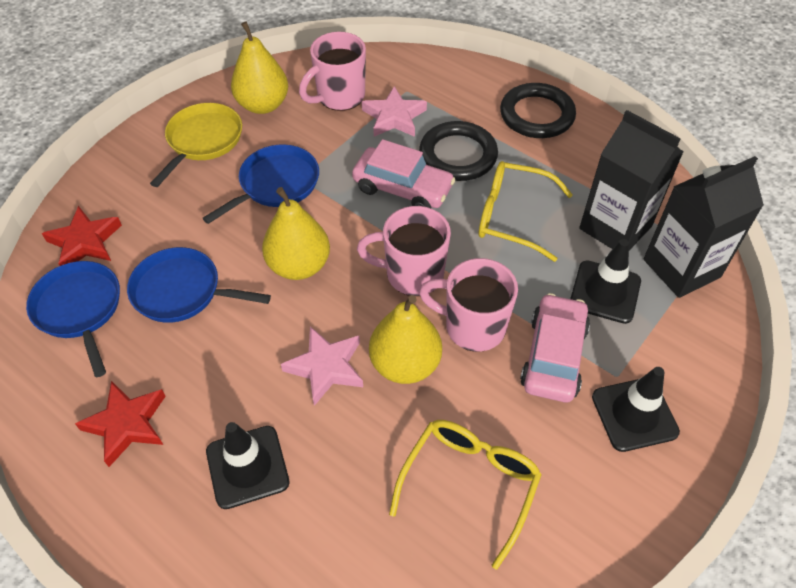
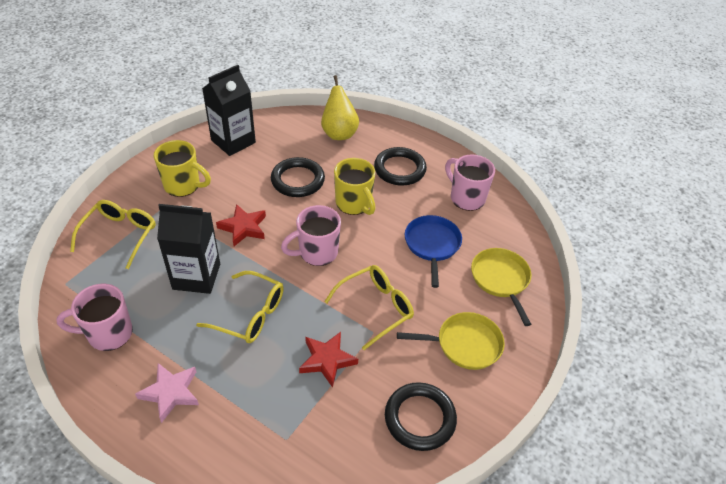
black ring: 2 -> 3
black traffic cone: 3 -> 0
blue pan: 3 -> 1
pink car: 2 -> 0
pink star: 2 -> 1
yellow glasses: 2 -> 3
yellow mug: 0 -> 2
yellow pan: 1 -> 2
yellow pear: 3 -> 1

